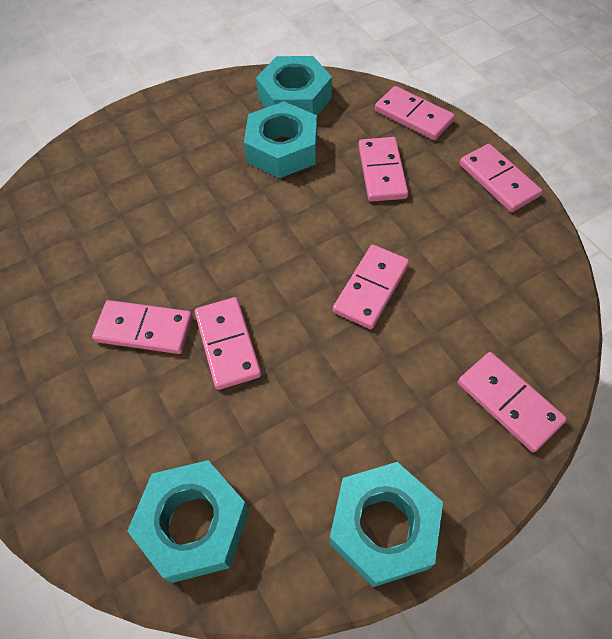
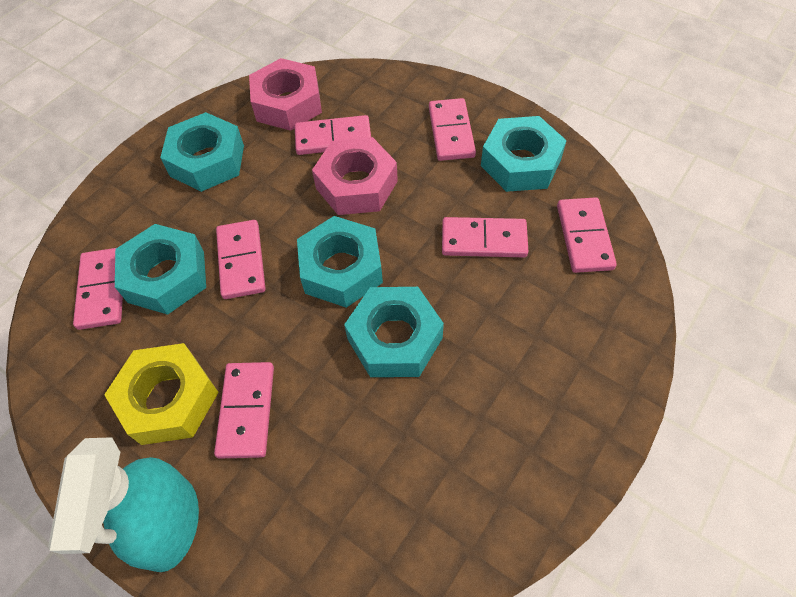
pink nut: 0 -> 2
turquoise nut: 4 -> 5
turquoise spray bottle: 0 -> 1
yellow nut: 0 -> 1

